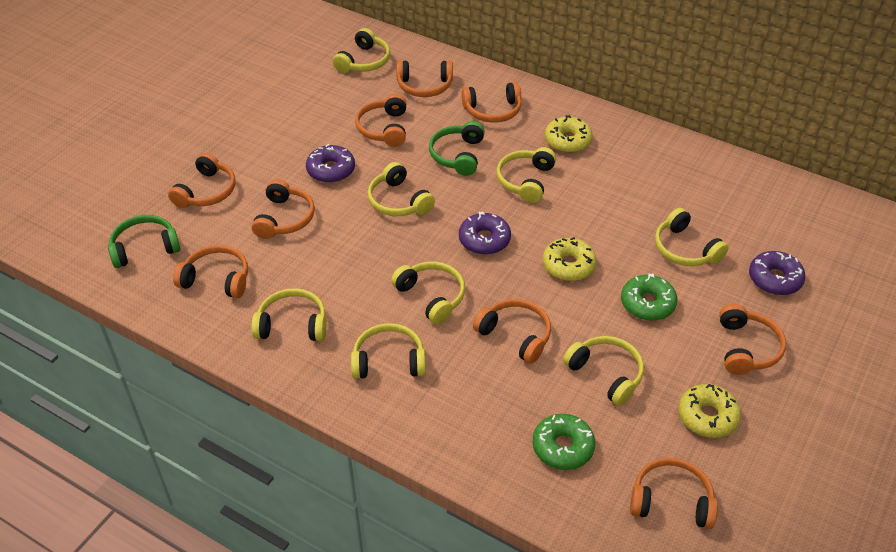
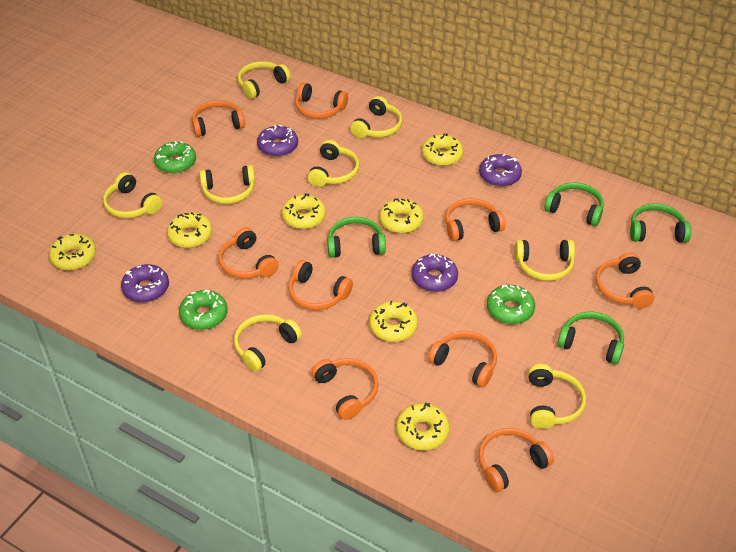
green donut: 2 -> 3
green headphones: 2 -> 4
purple donut: 3 -> 4
yellow donut: 3 -> 7

